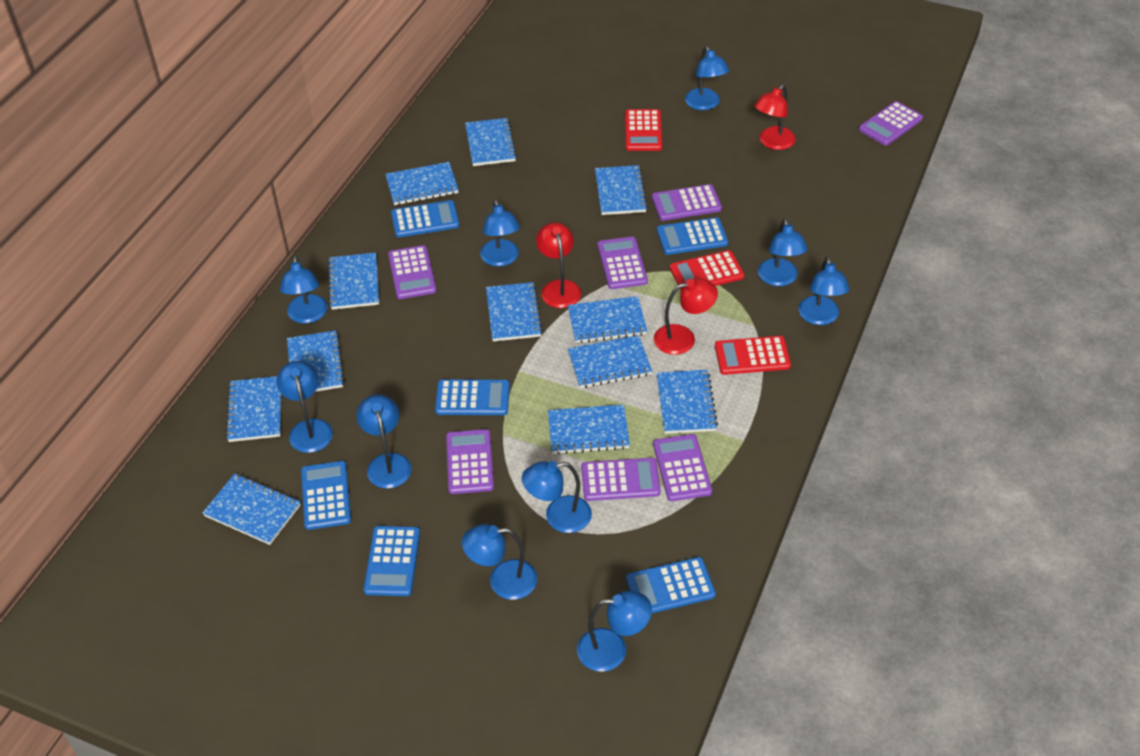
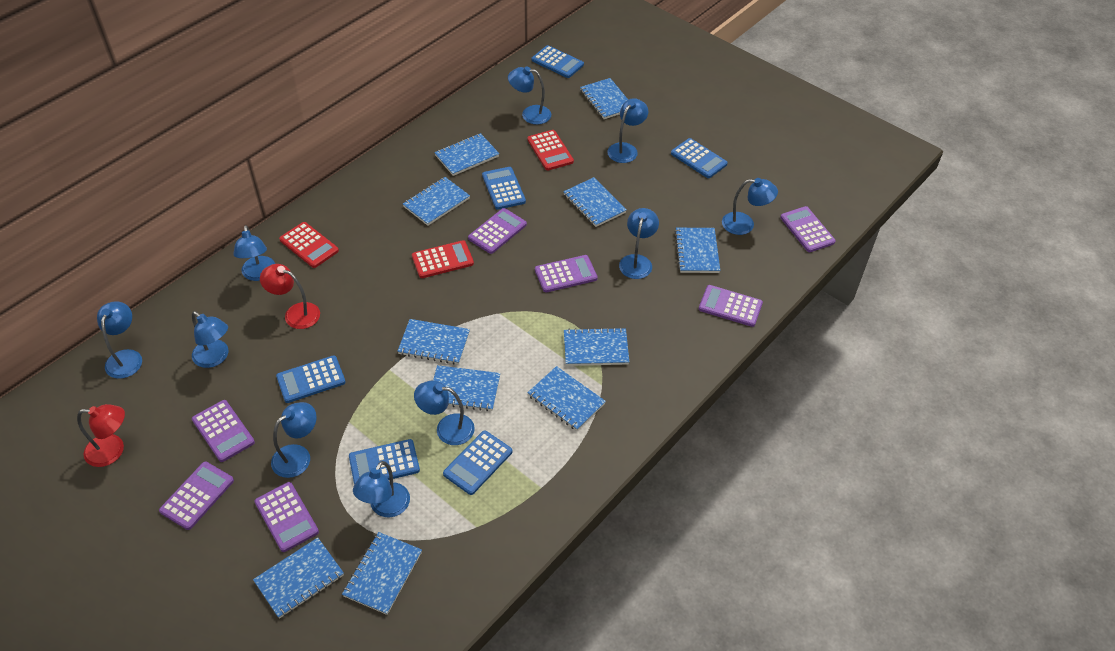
blue notebook: 12 -> 11
red lamp: 3 -> 2

